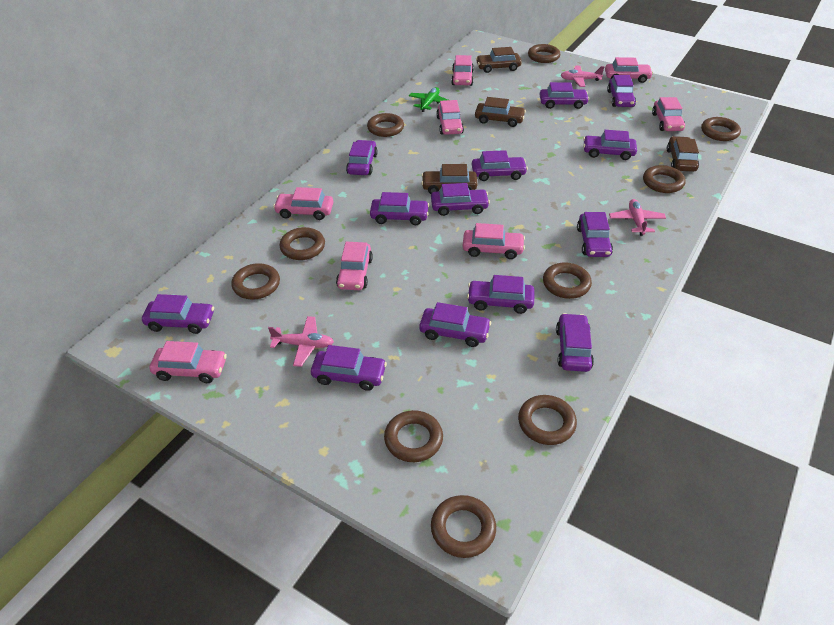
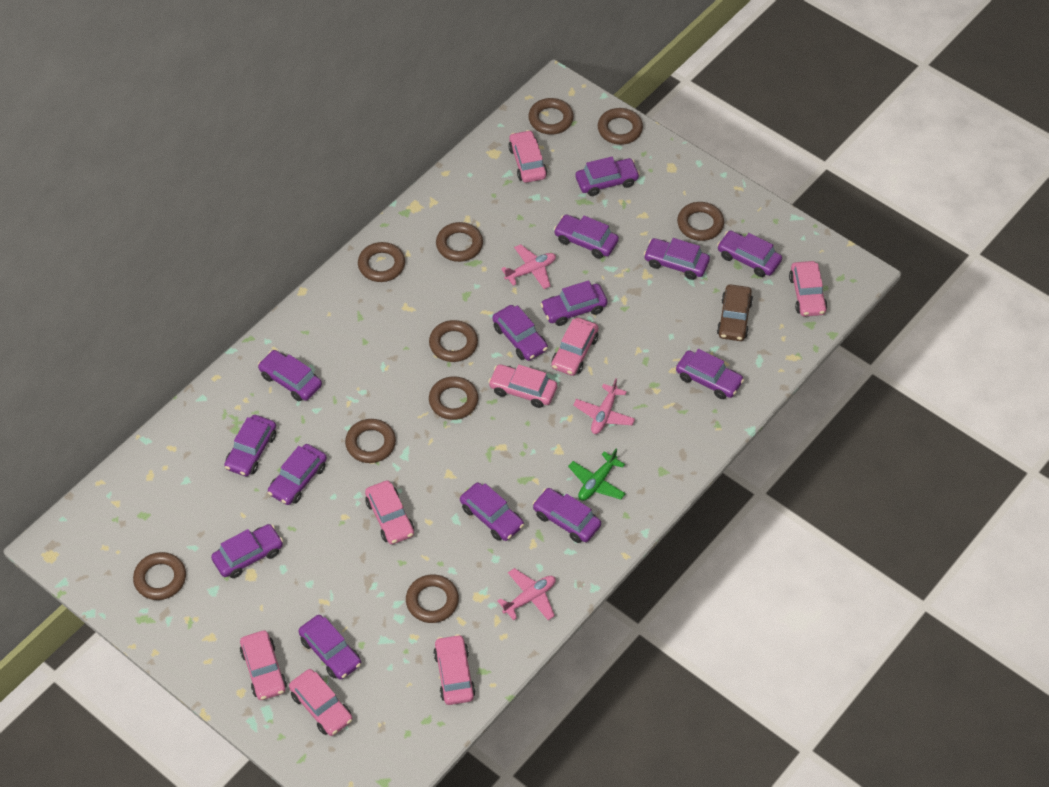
brown car: 4 -> 1
purple car: 13 -> 14

